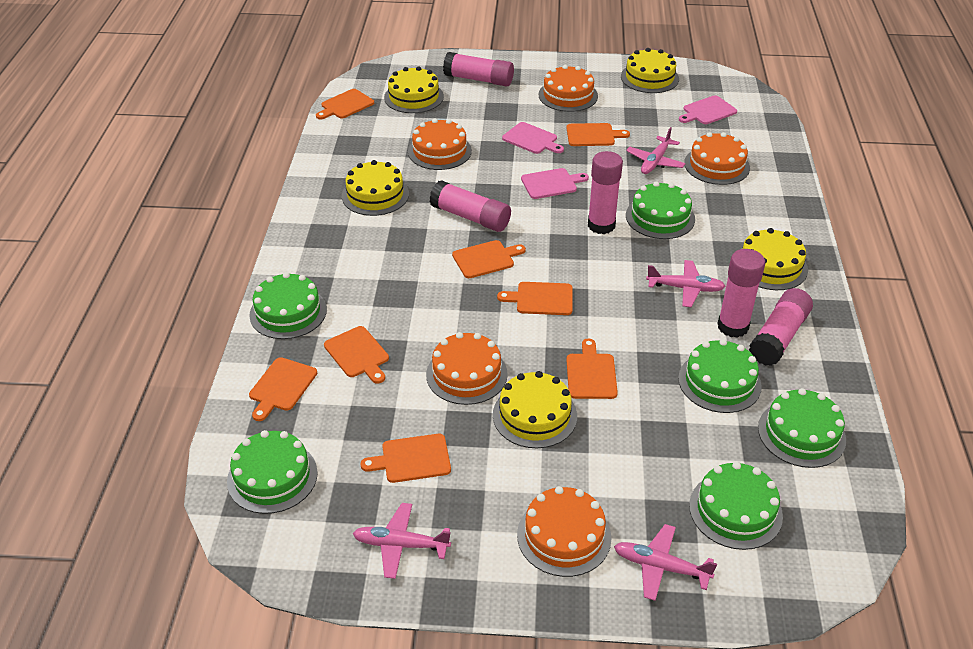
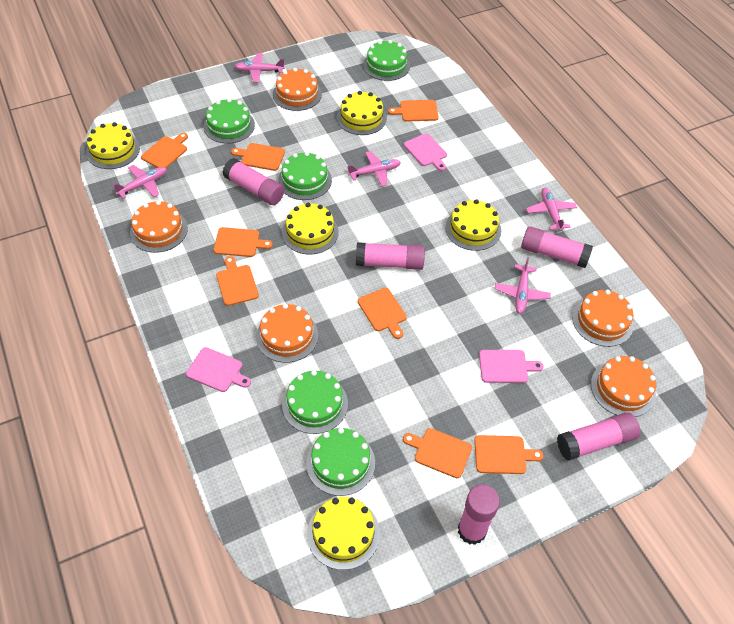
green cake: 6 -> 5
pink plane: 4 -> 5

